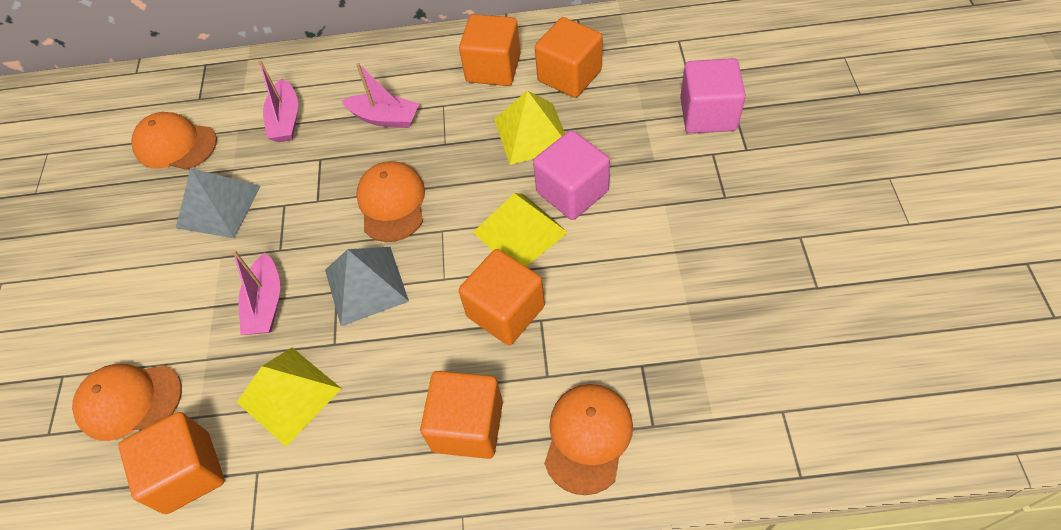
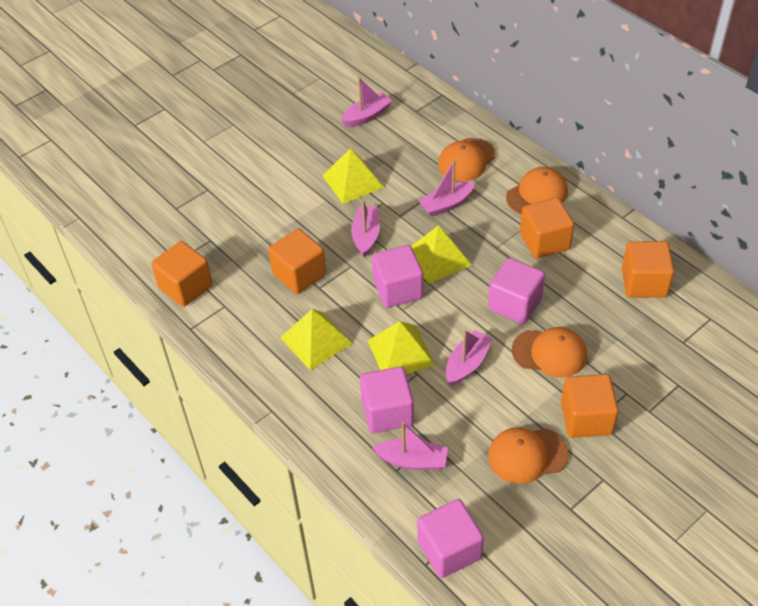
grey pyramid: 2 -> 0
pink boat: 3 -> 5
pink cube: 2 -> 4
yellow pyramid: 3 -> 4

